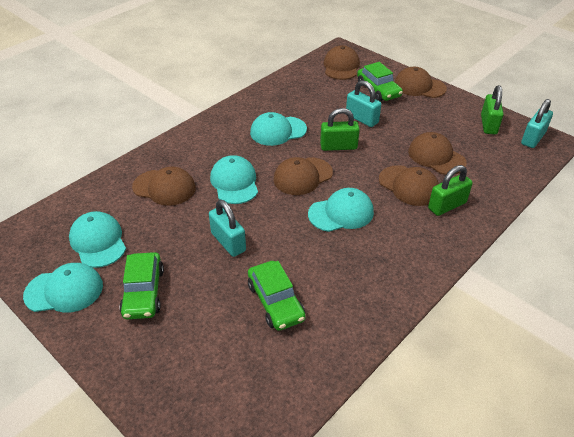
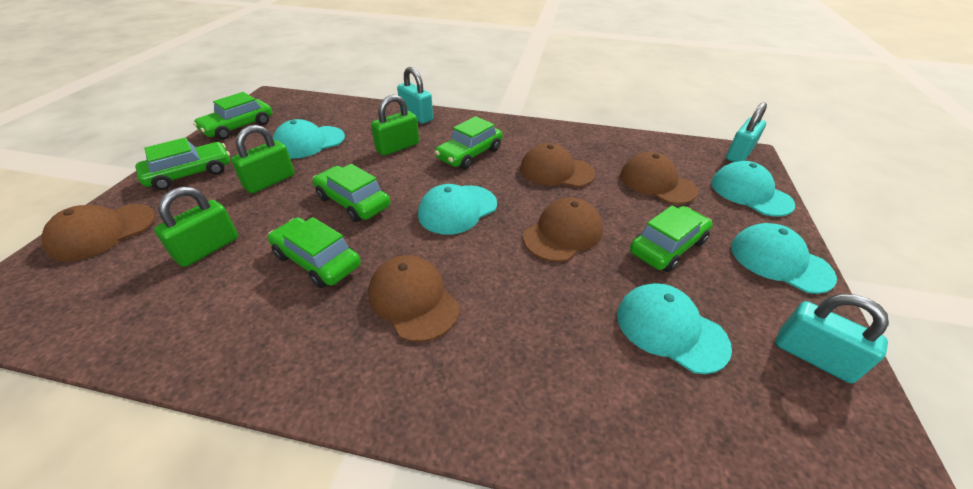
brown cap: 6 -> 5
green car: 3 -> 6

